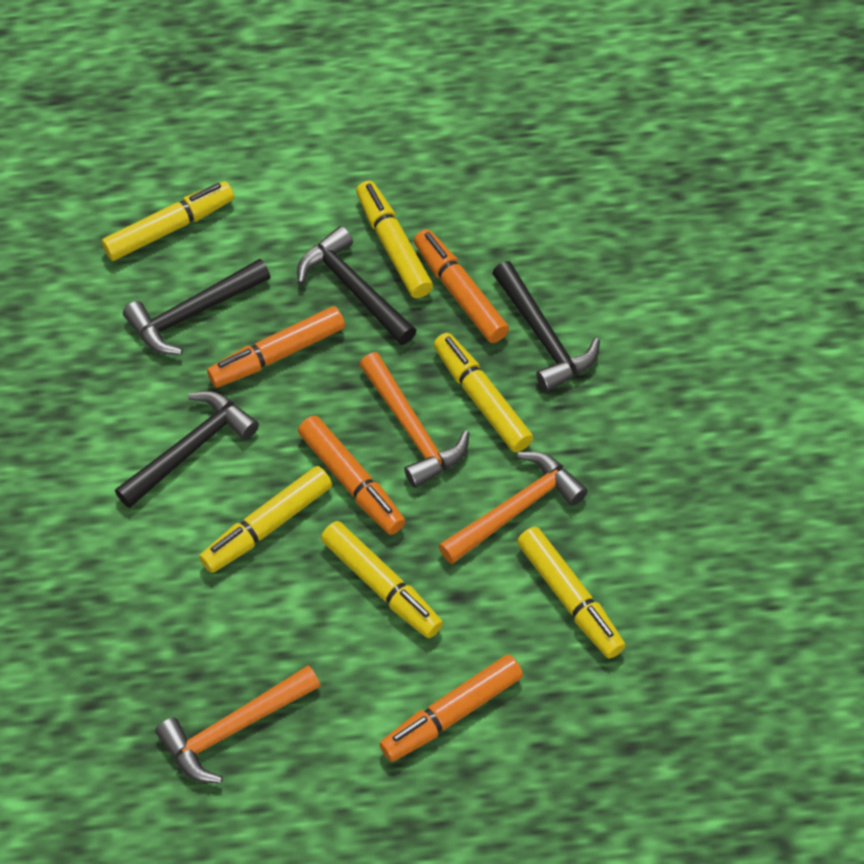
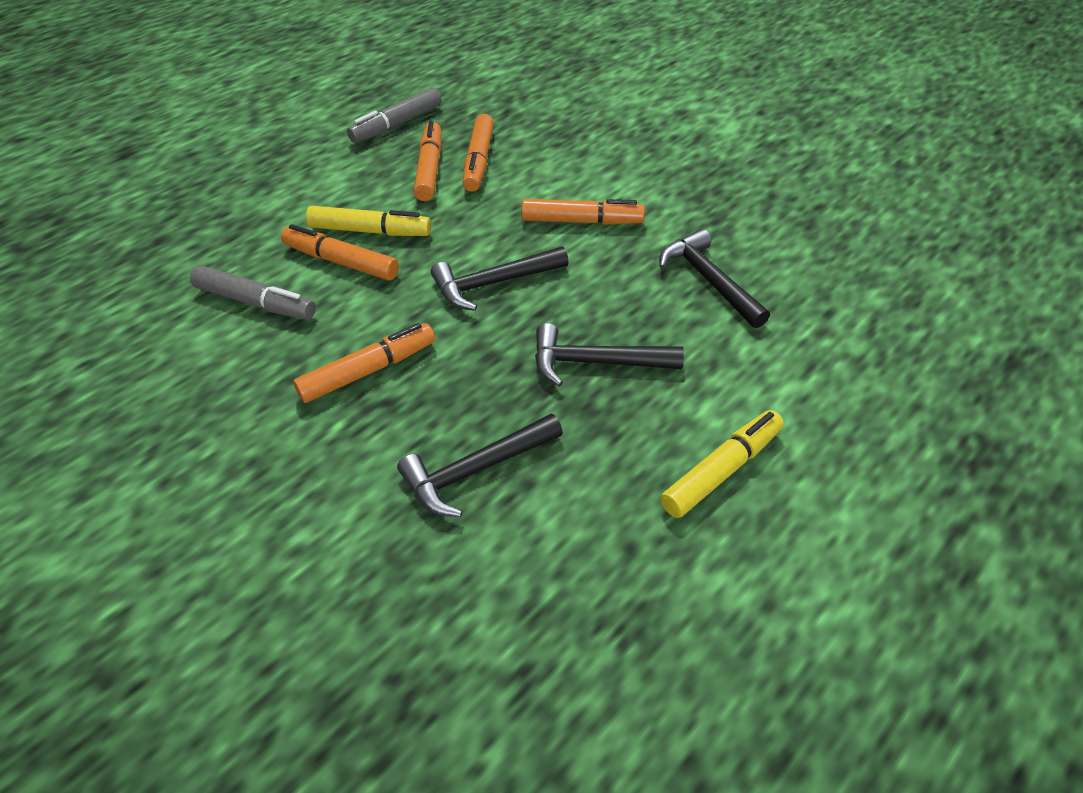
grey marker: 0 -> 2
orange hammer: 3 -> 0
orange marker: 4 -> 5
yellow marker: 6 -> 2

